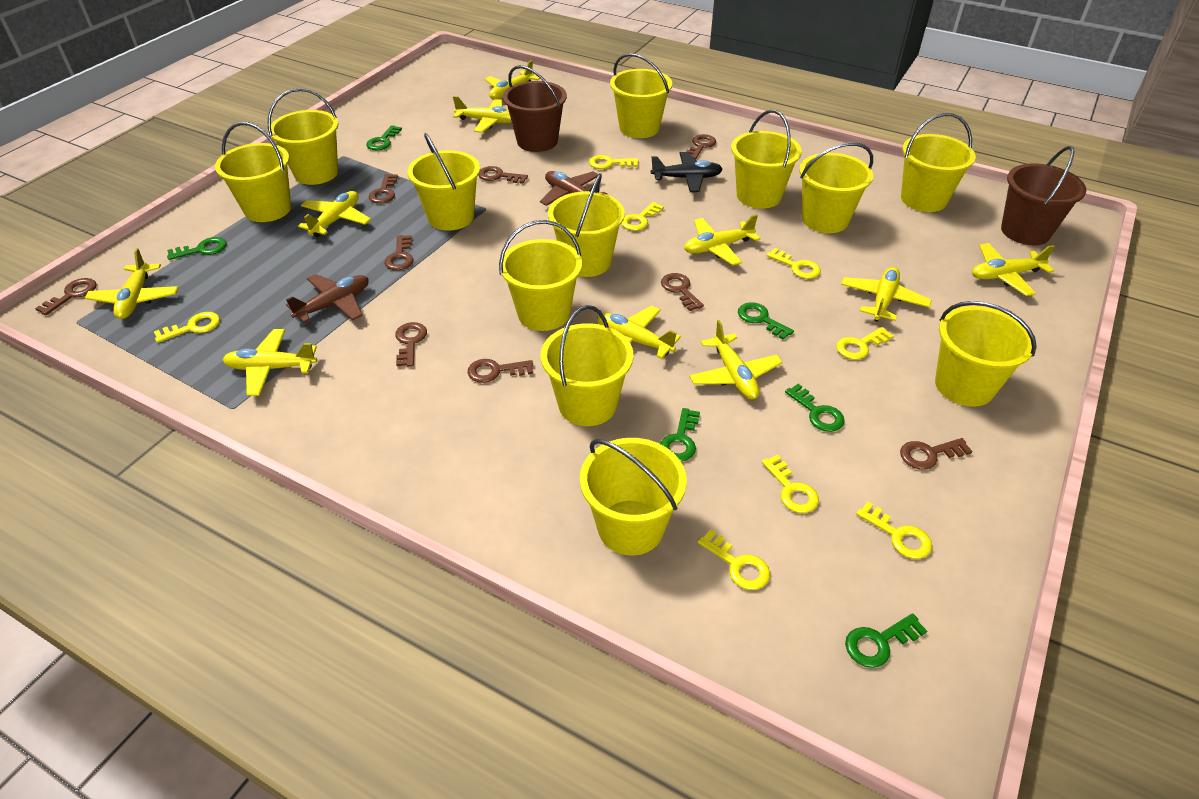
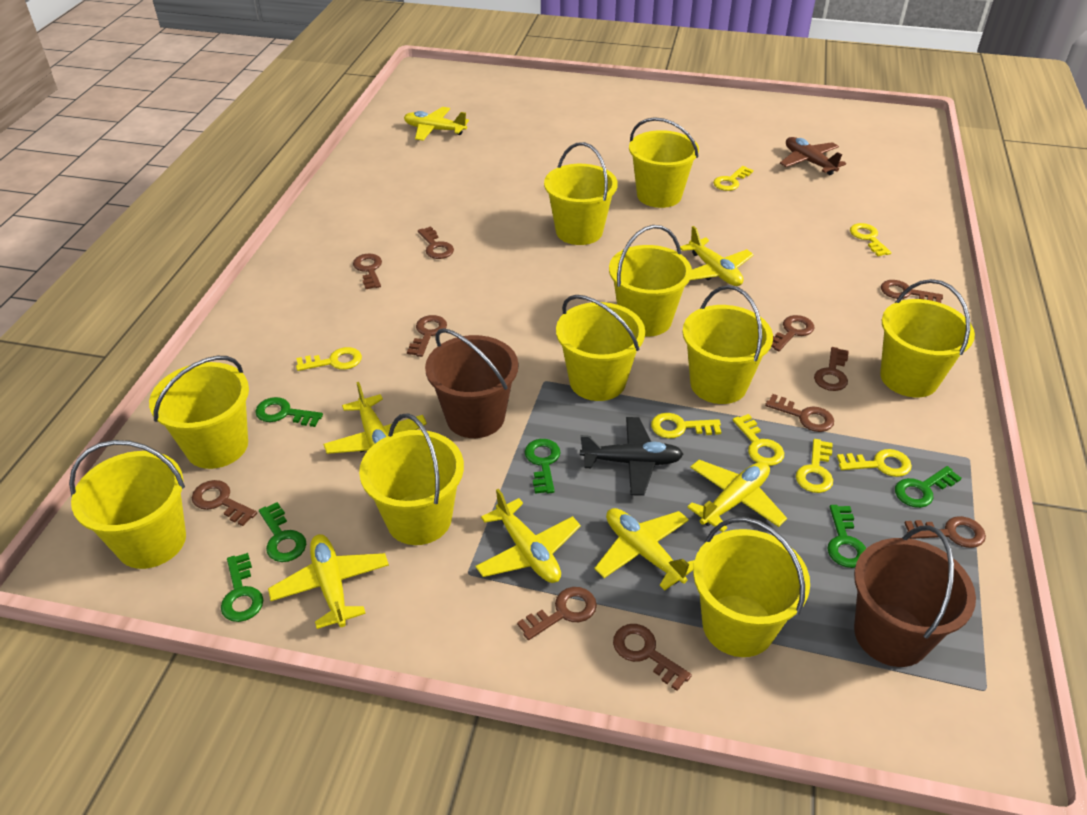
brown key: 9 -> 11
brown plane: 2 -> 1
yellow bucket: 12 -> 10
yellow key: 8 -> 7
yellow plane: 10 -> 7

